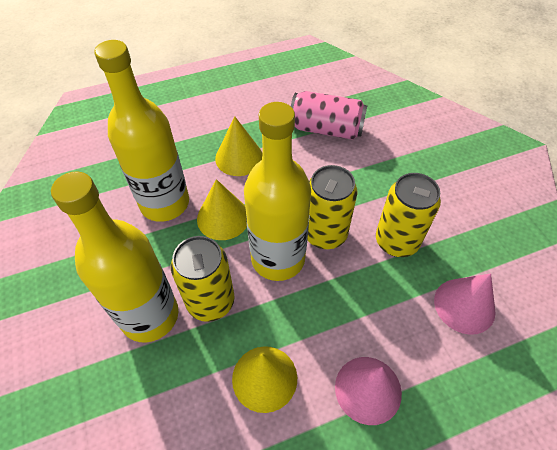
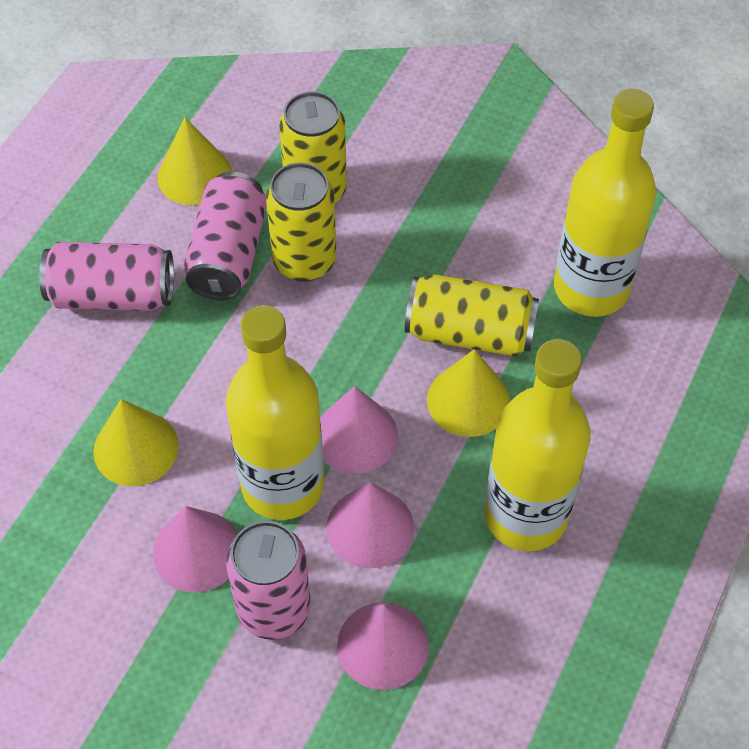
pink can: 1 -> 3
pink cone: 2 -> 4

